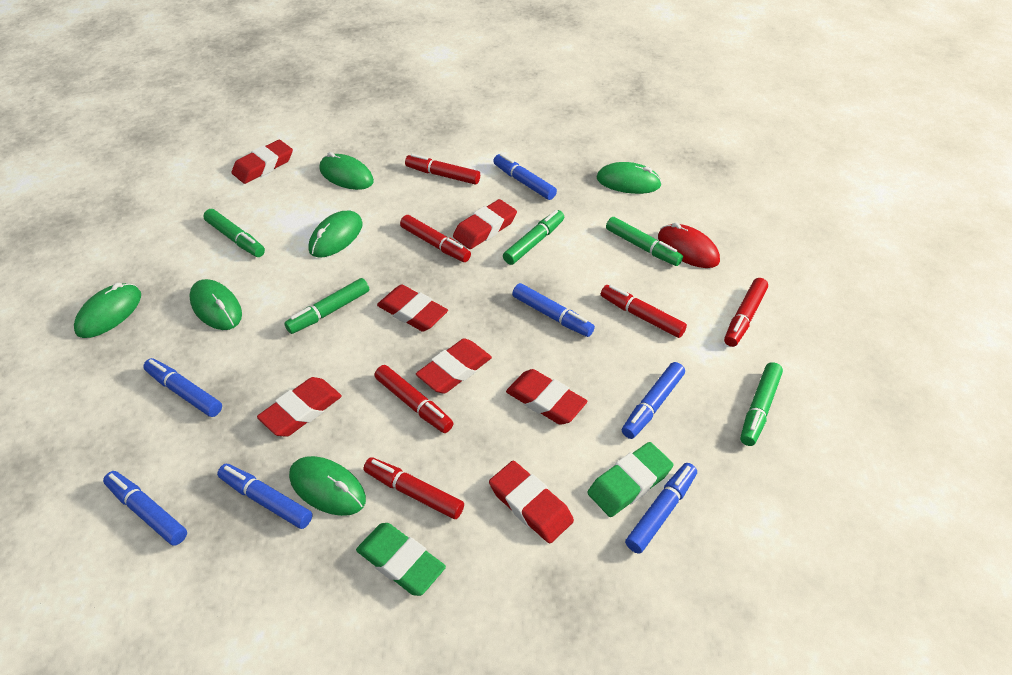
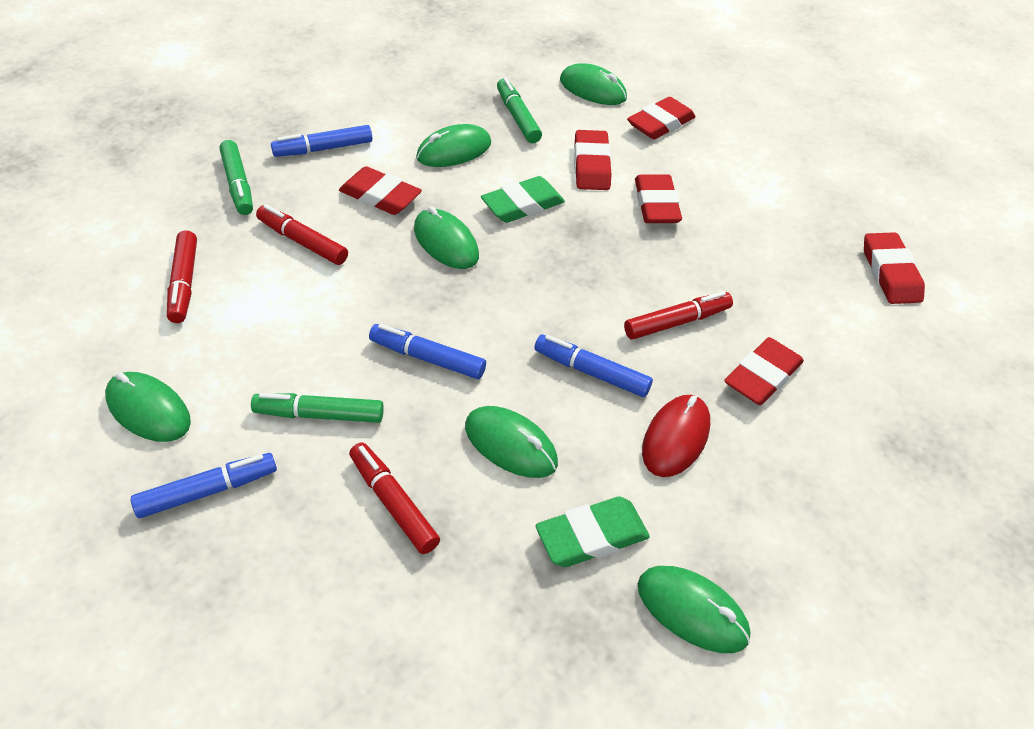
blue marker: 7 -> 4
green marker: 5 -> 3
red eraser: 7 -> 6
red marker: 6 -> 4

